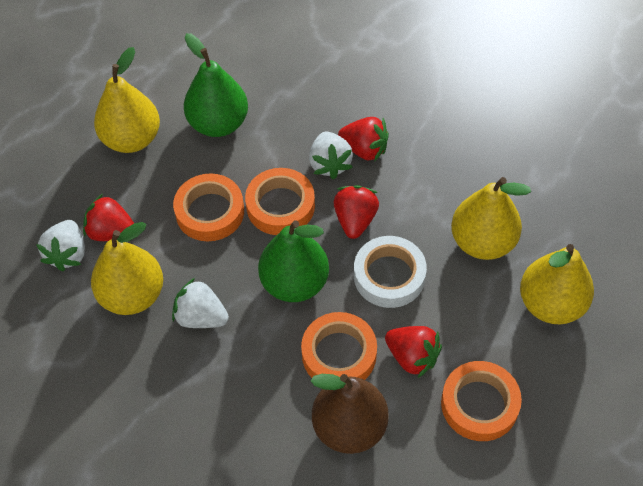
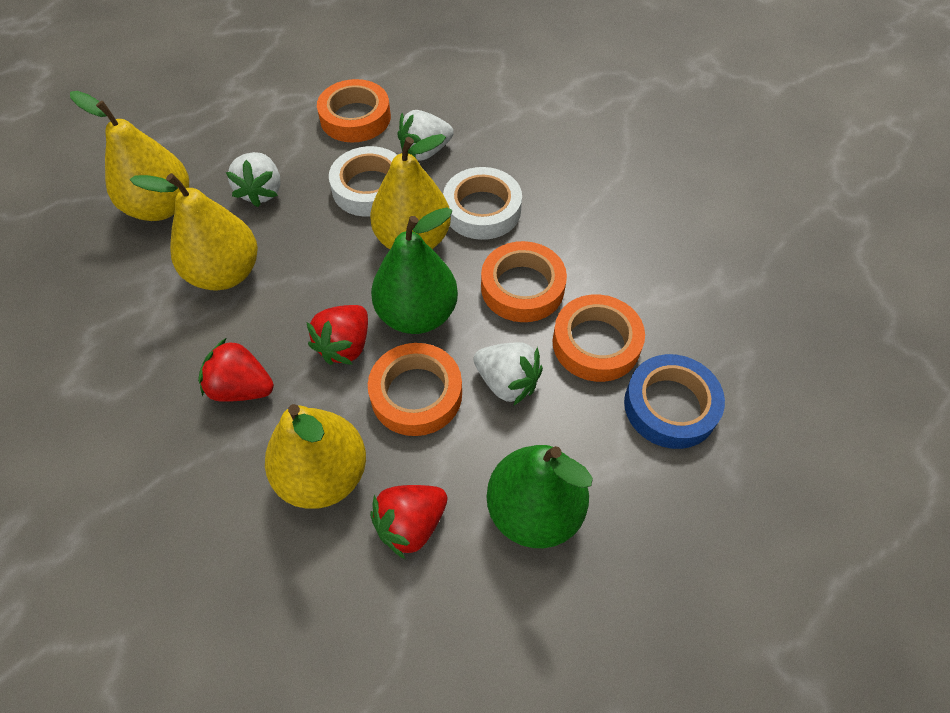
blue tape: 0 -> 1
brown pear: 1 -> 0
red strawberry: 4 -> 3
white tape: 1 -> 2

